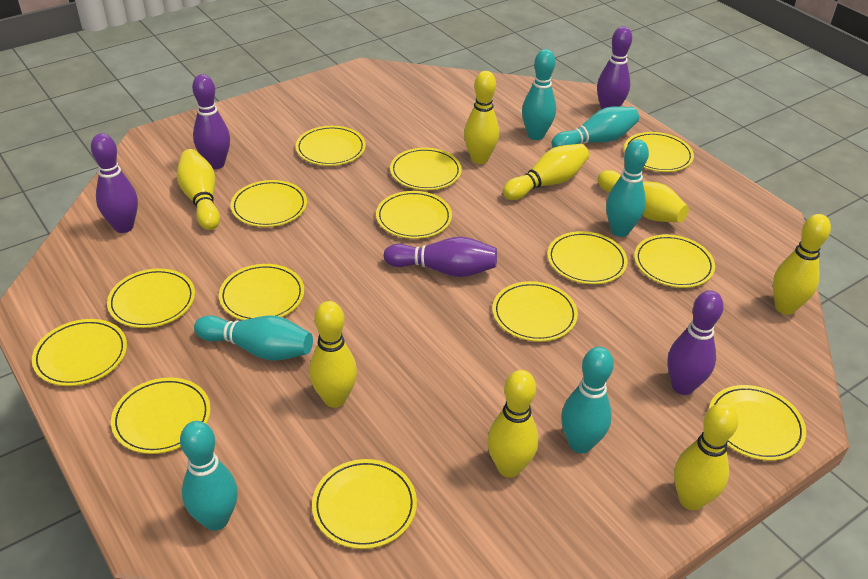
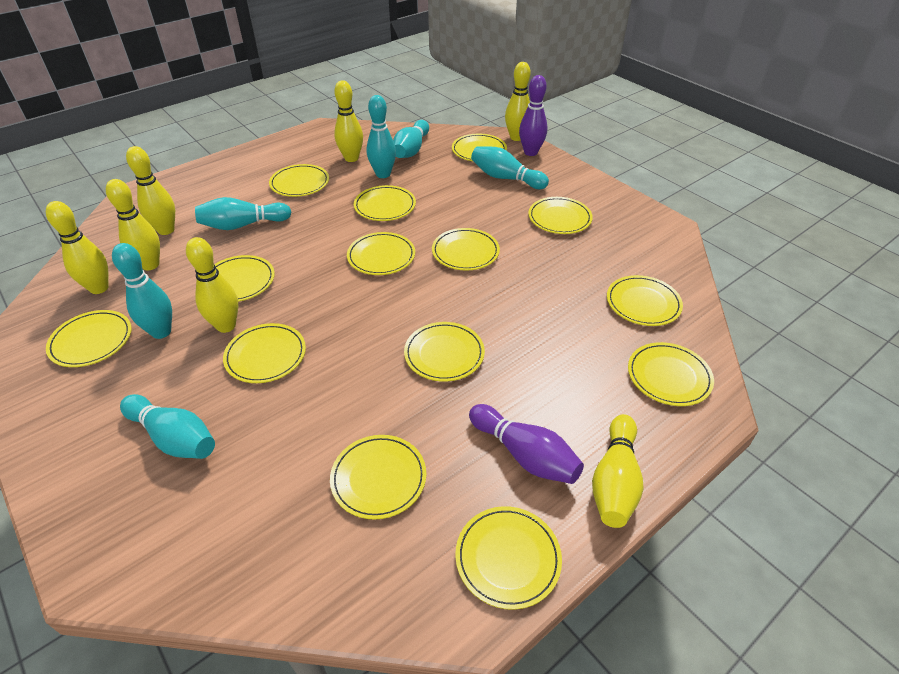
purple bowling pin: 5 -> 2
yellow bowling pin: 8 -> 7

